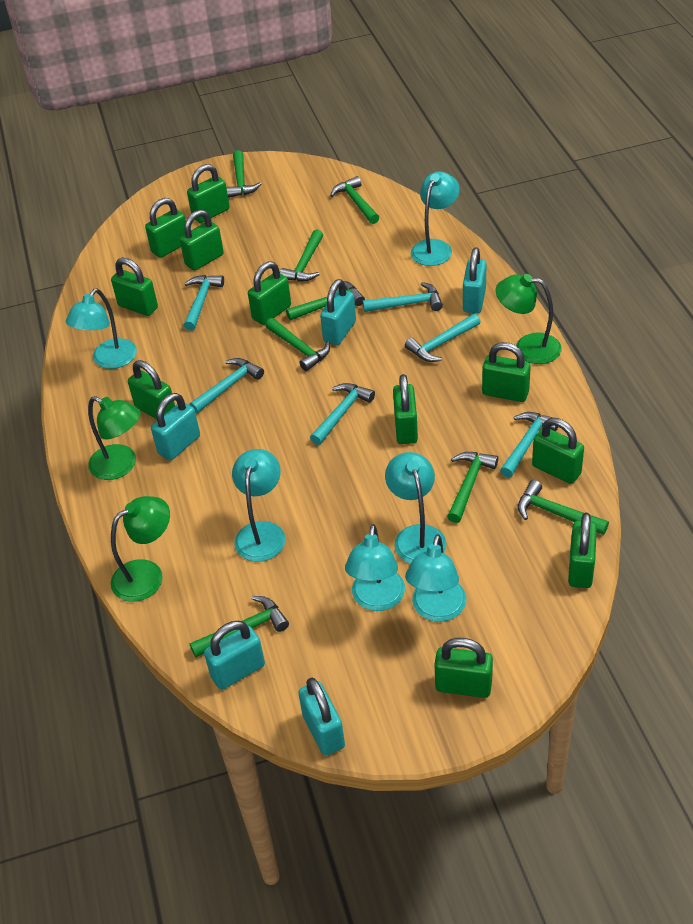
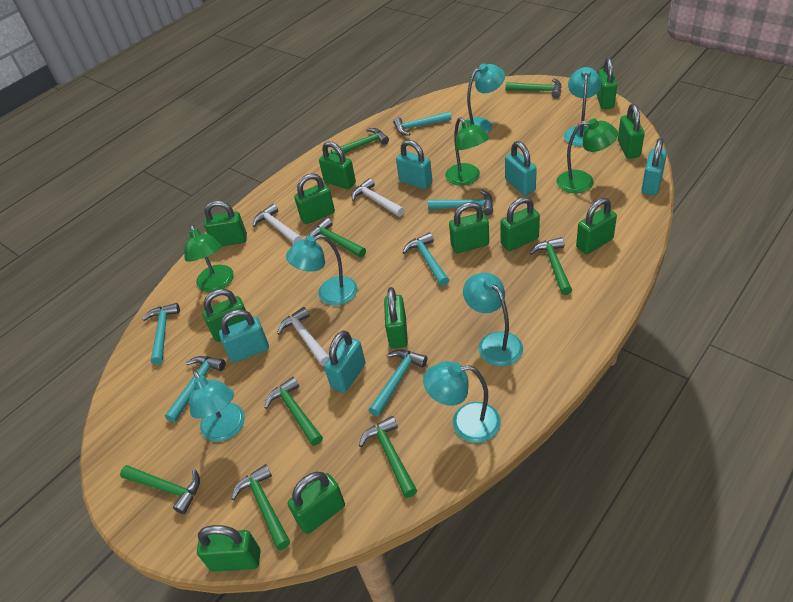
green padlock: 11 -> 12
white hammer: 0 -> 3

